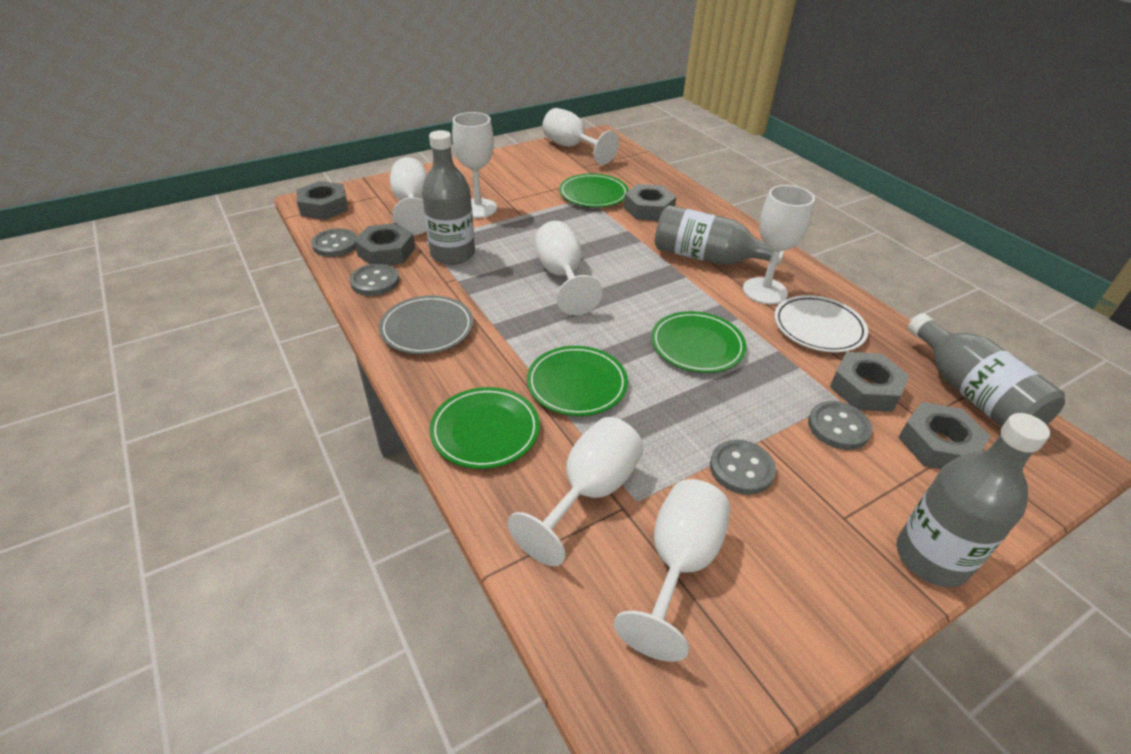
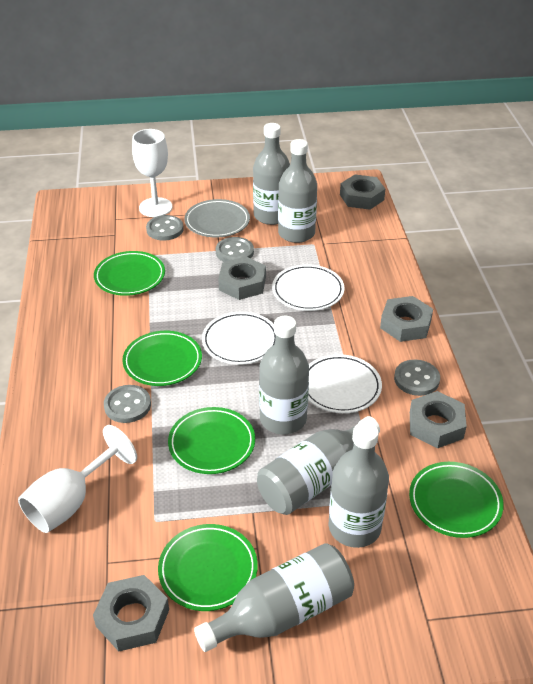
green plate: 4 -> 5
grey bottle: 4 -> 6
white goblet: 7 -> 2
white plate: 1 -> 3

